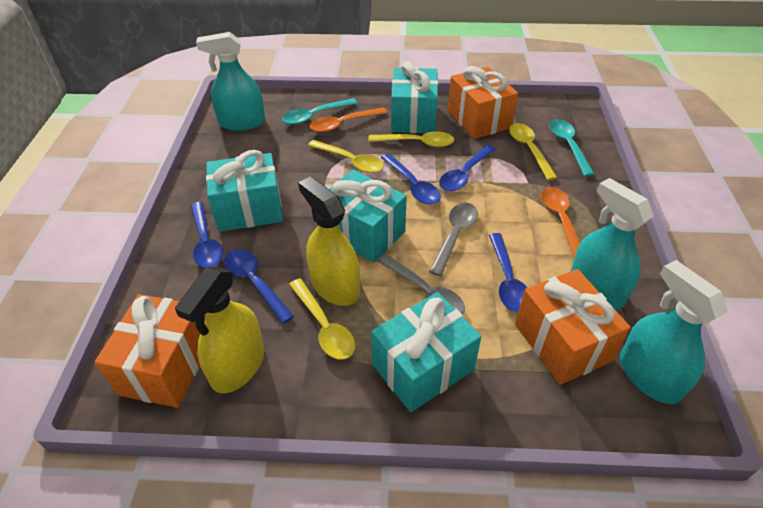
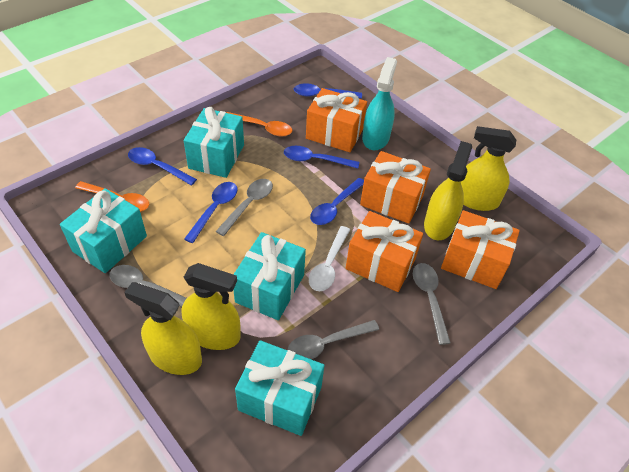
grey spoon: 2 -> 4
orange gift: 3 -> 4
turquoise spoon: 2 -> 0
turquoise spray bottle: 3 -> 1
white spoon: 0 -> 1
yellow spoon: 4 -> 0
yellow spray bottle: 2 -> 4

